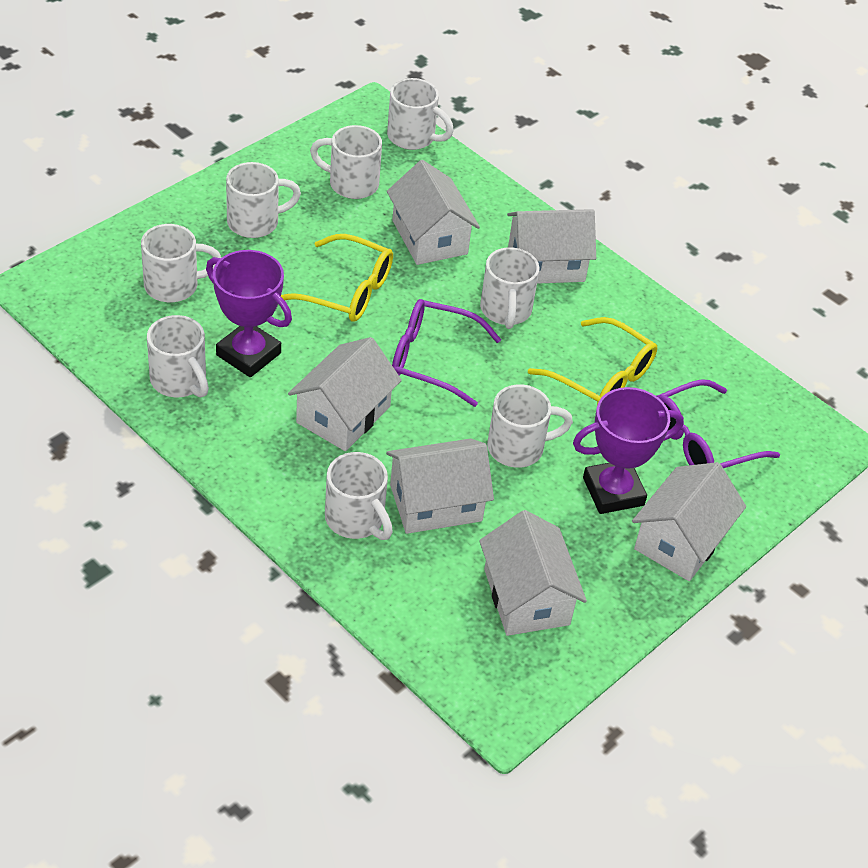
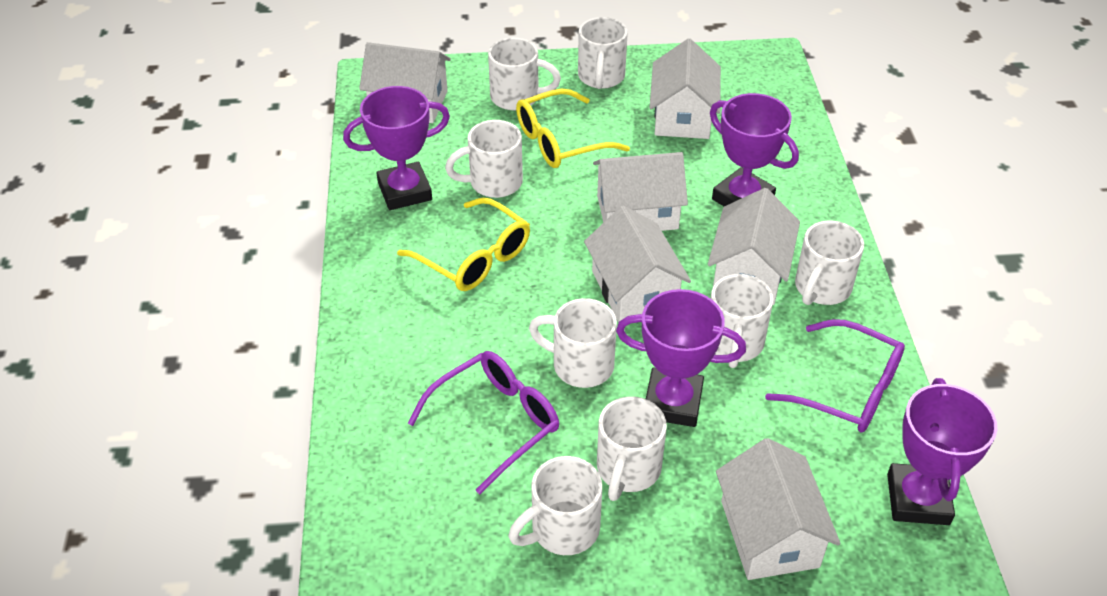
purple trophy: 2 -> 4

